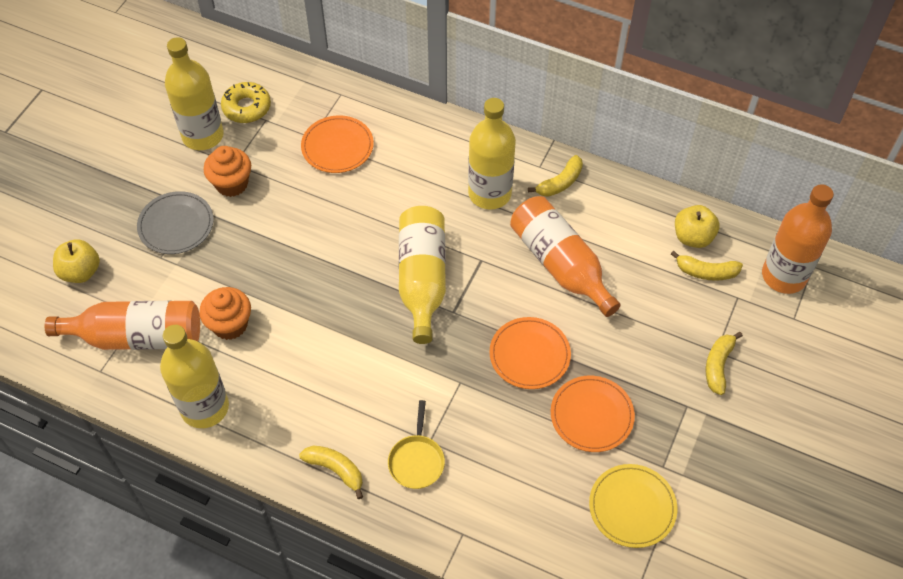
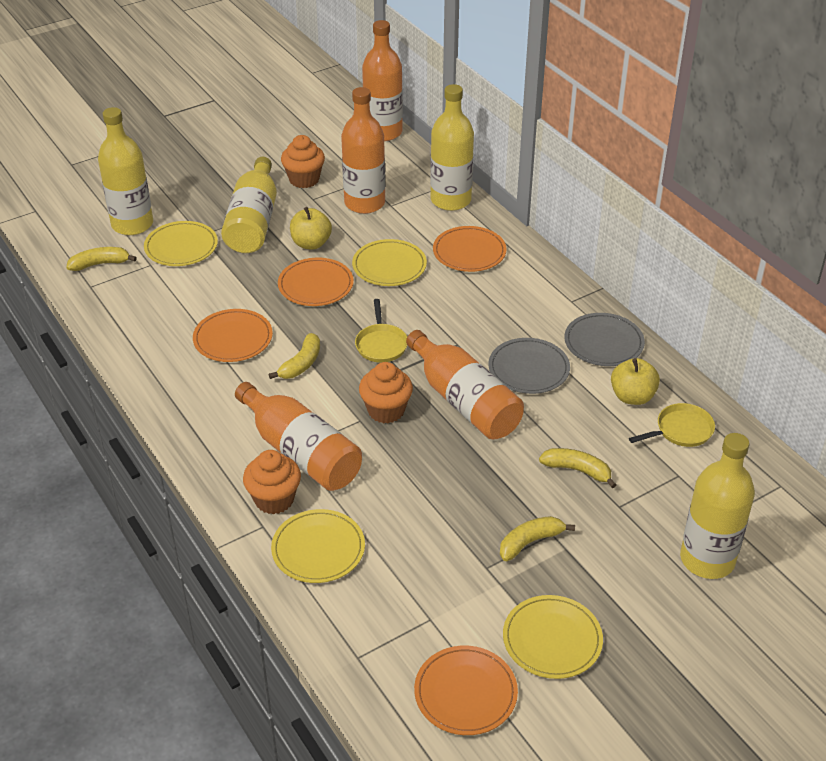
grey plate: 1 -> 2
orange bottle: 3 -> 4
orange cupcake: 2 -> 3
orange plate: 3 -> 4
yellow donut: 1 -> 0
yellow pan: 1 -> 2
yellow plate: 1 -> 4

